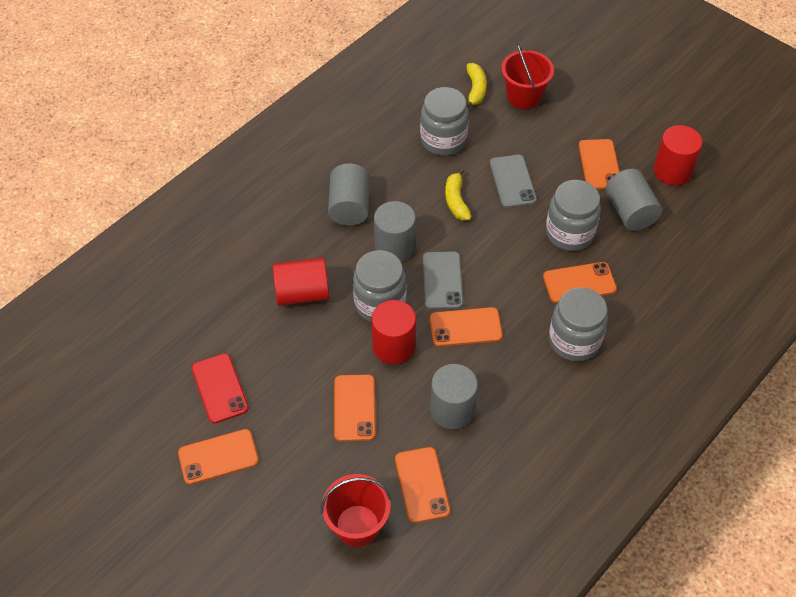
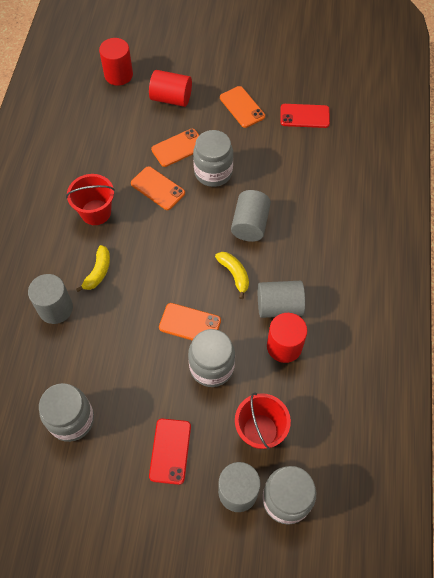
grey phone: 2 -> 0
orange phone: 6 -> 4
red phone: 1 -> 2

